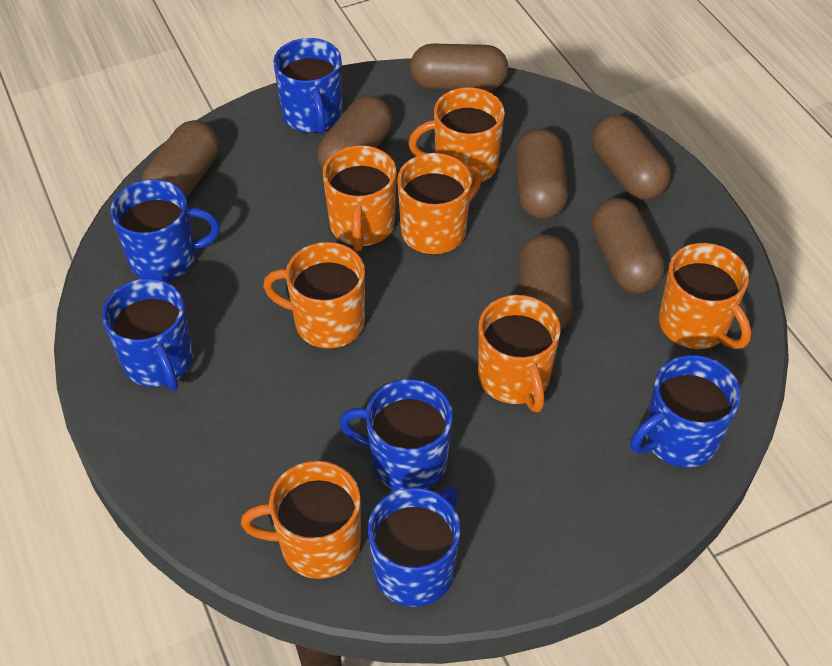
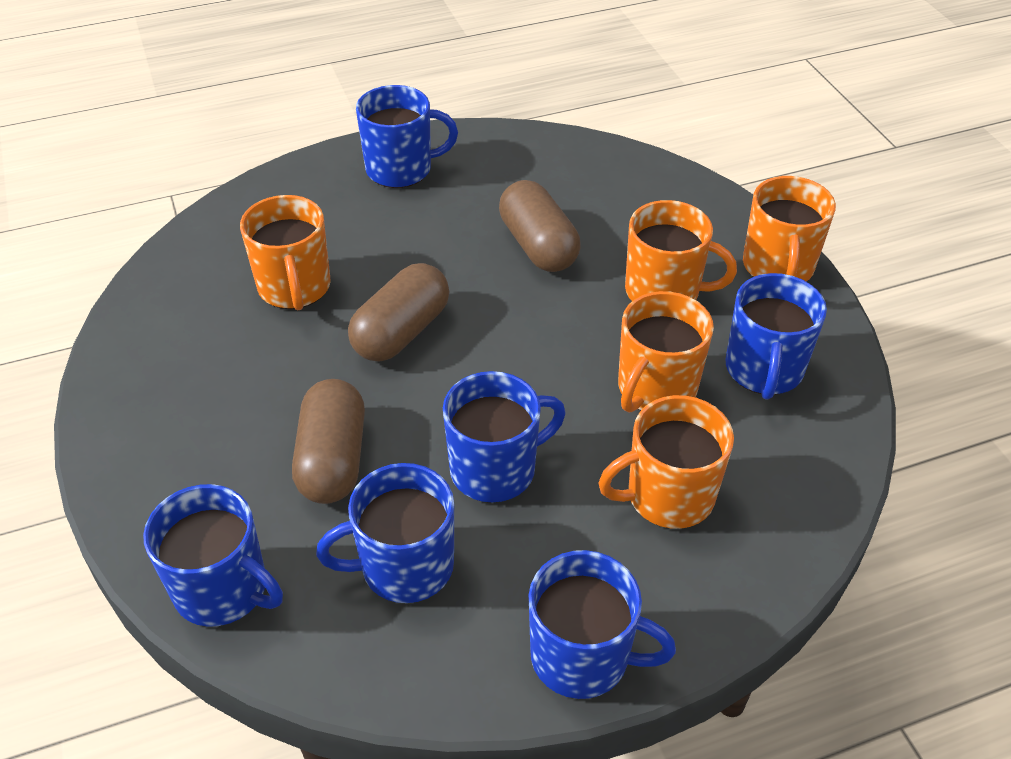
brown capsule: 7 -> 3
orange mug: 7 -> 5

